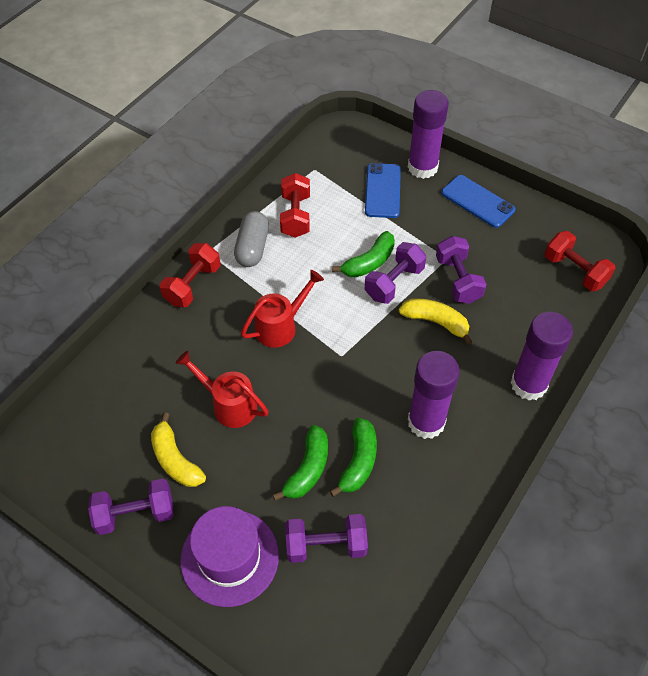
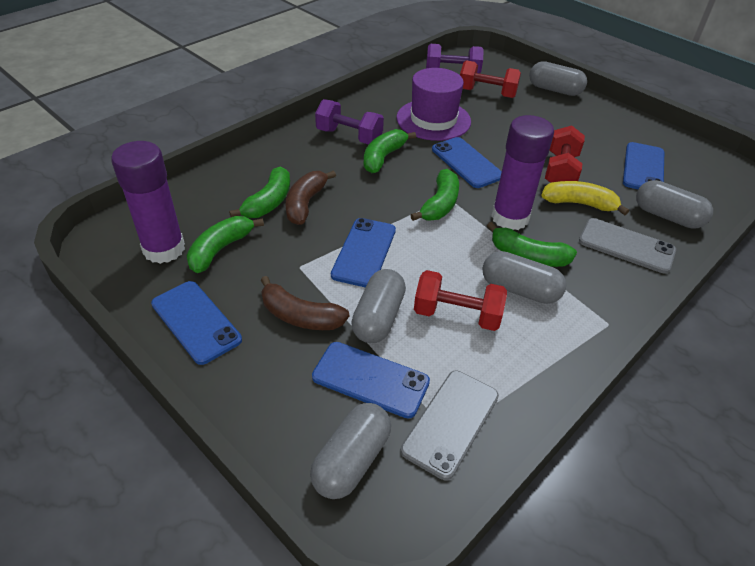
blue phone: 2 -> 5
brown banana: 0 -> 2
green banana: 3 -> 5
grey capsule: 1 -> 5
grey phone: 0 -> 2
purple dumbbell: 4 -> 2
purple glue stick: 3 -> 2
red watering can: 2 -> 0
yellow banana: 2 -> 1

